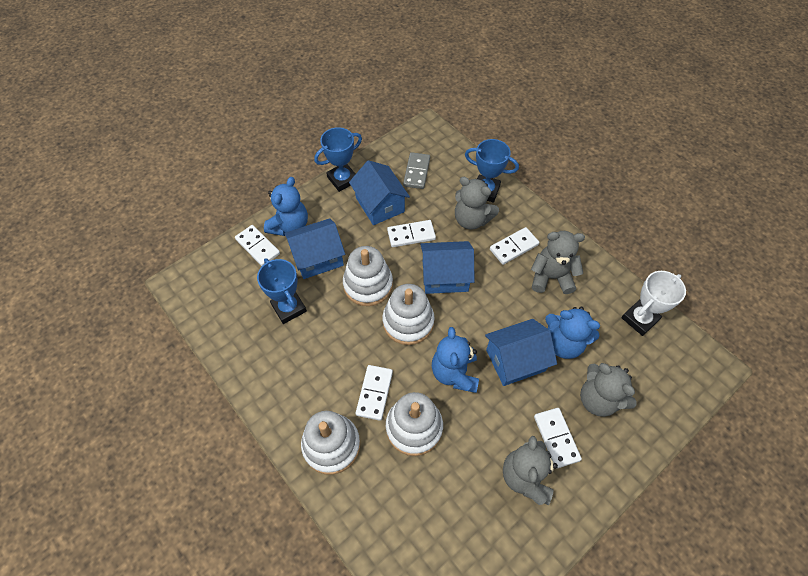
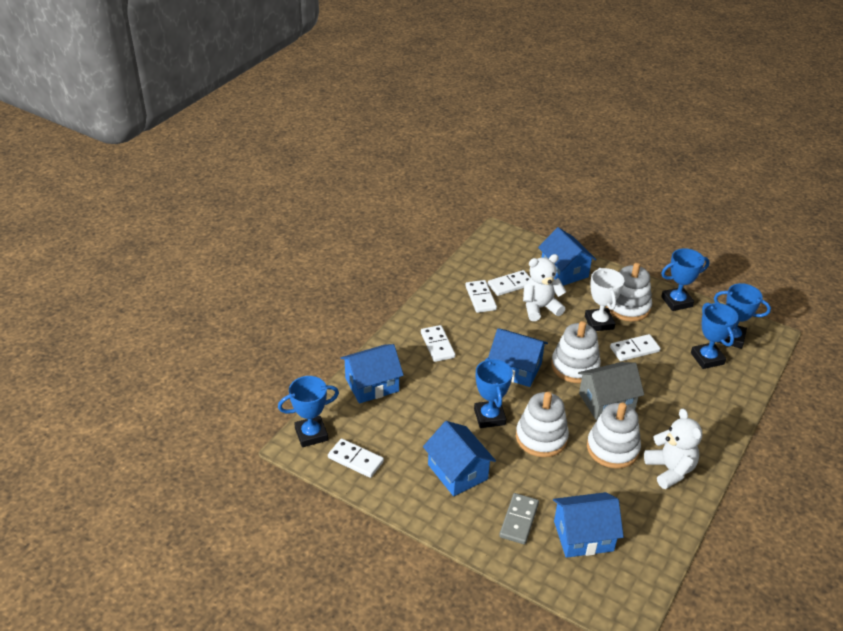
blue house: 4 -> 5
blue teddy bear: 3 -> 0
blue trophy: 3 -> 5
grey house: 0 -> 1
grey teddy bear: 4 -> 0
white teddy bear: 0 -> 2

